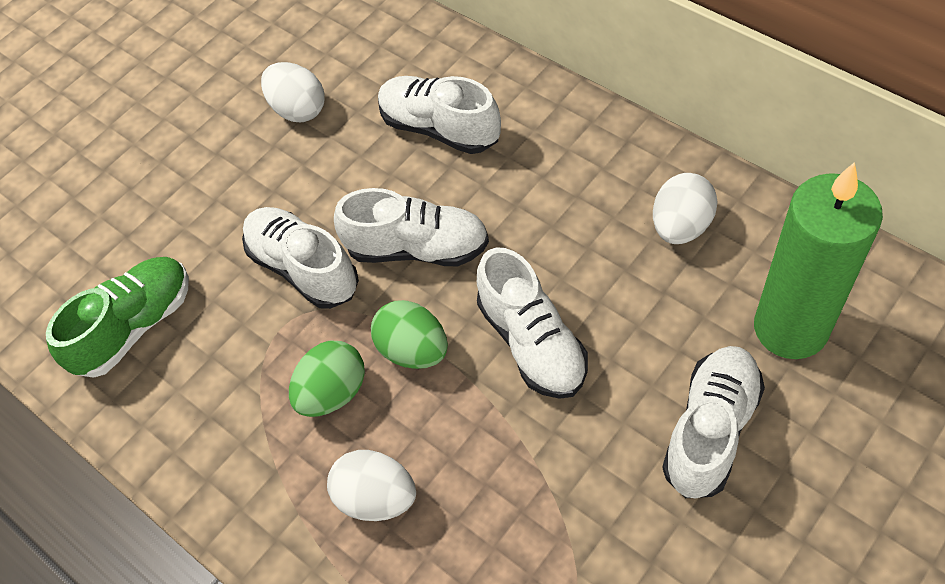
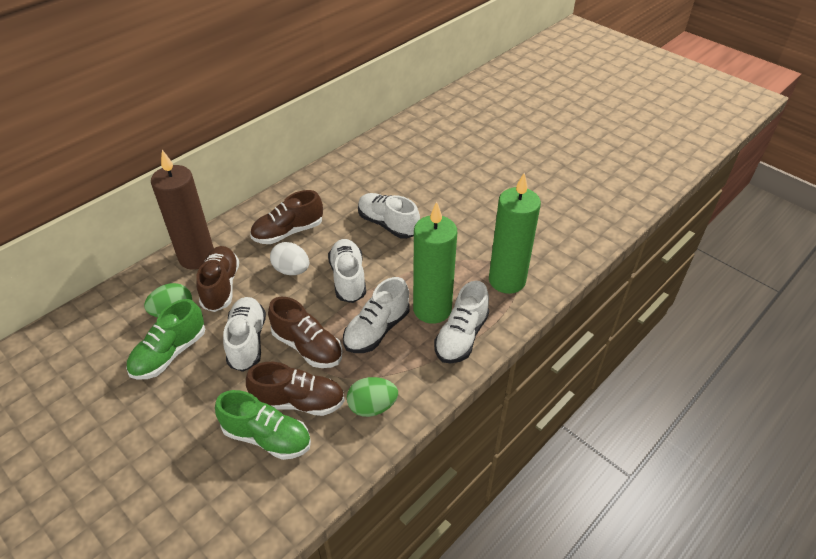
brown candle: 0 -> 1
brown shoe: 0 -> 4
green candle: 1 -> 2
green shoe: 1 -> 2
white egg: 3 -> 1

